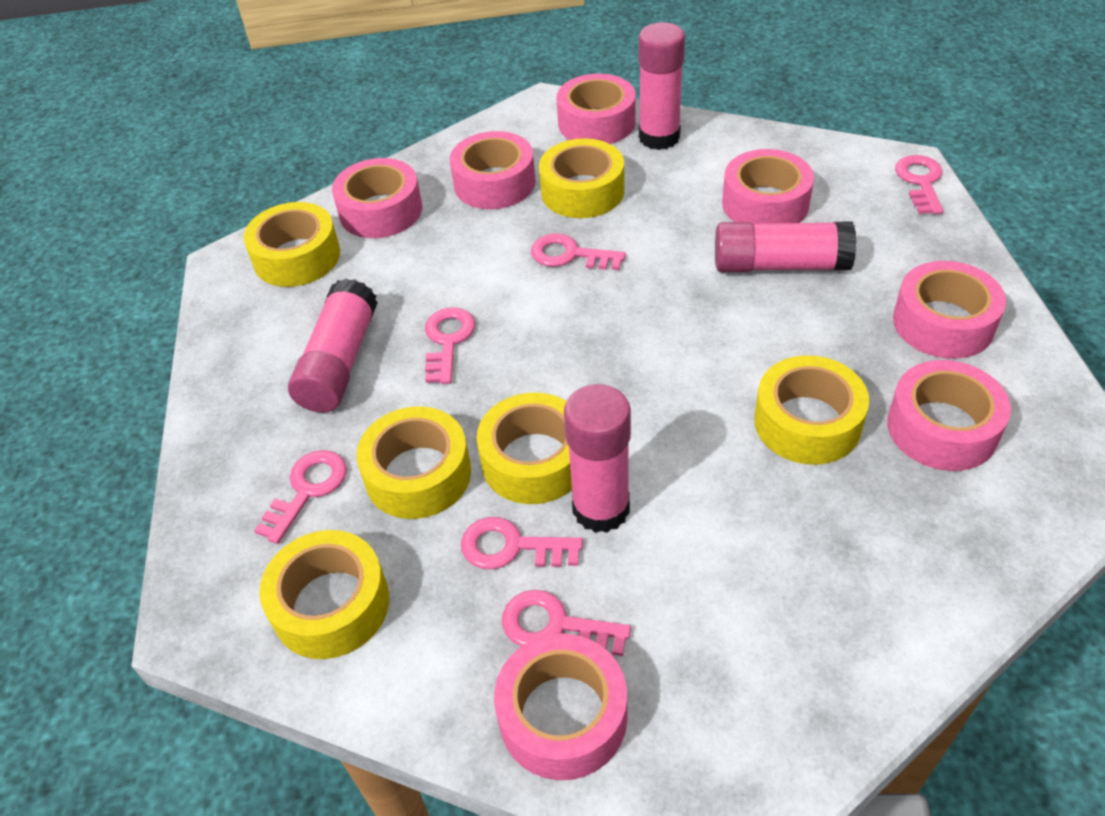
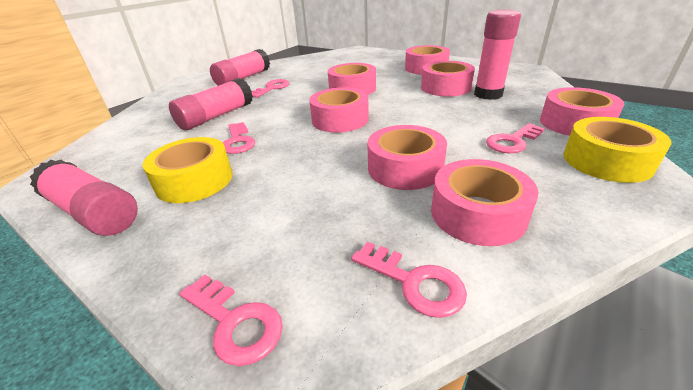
pink key: 6 -> 5
yellow tape: 6 -> 2

